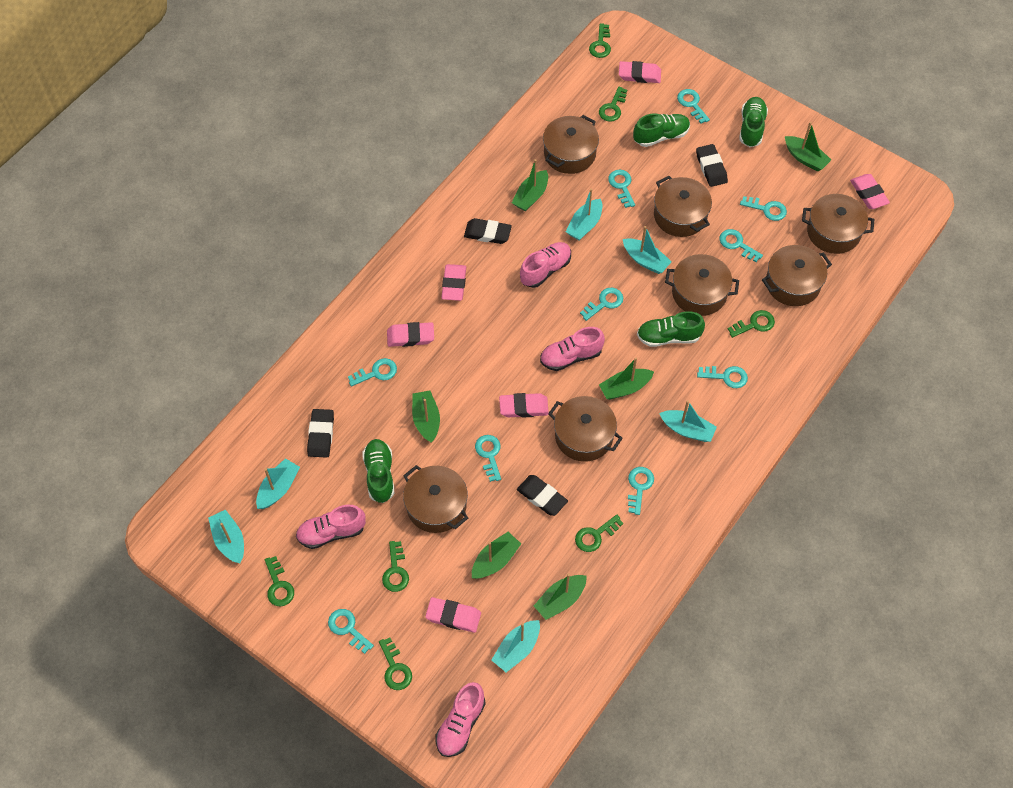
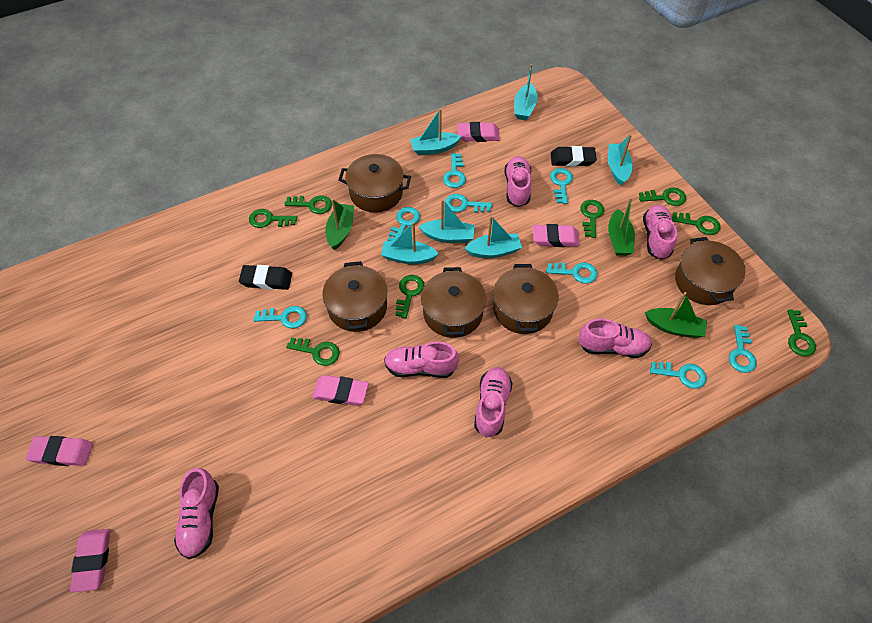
black eraser: 4 -> 2
brown pot: 7 -> 5
green boat: 6 -> 3
green key: 7 -> 8
green shoe: 4 -> 0
pink eraser: 6 -> 5
pink shoe: 4 -> 6
turquoise key: 10 -> 8

